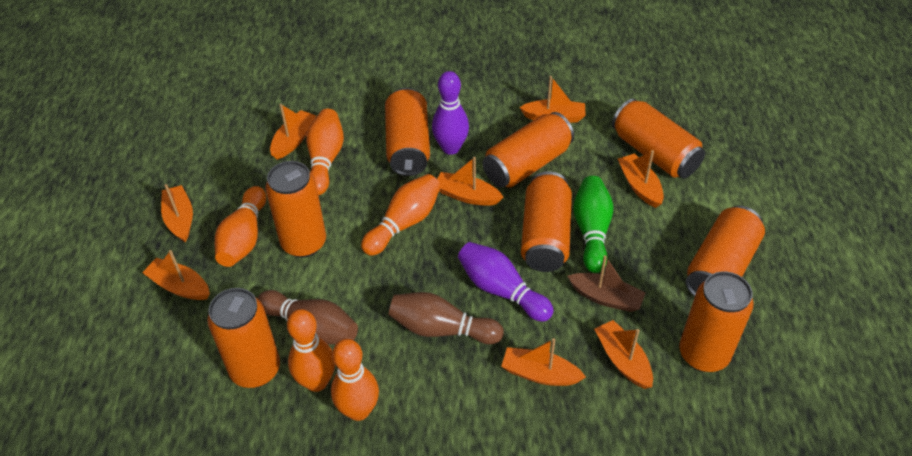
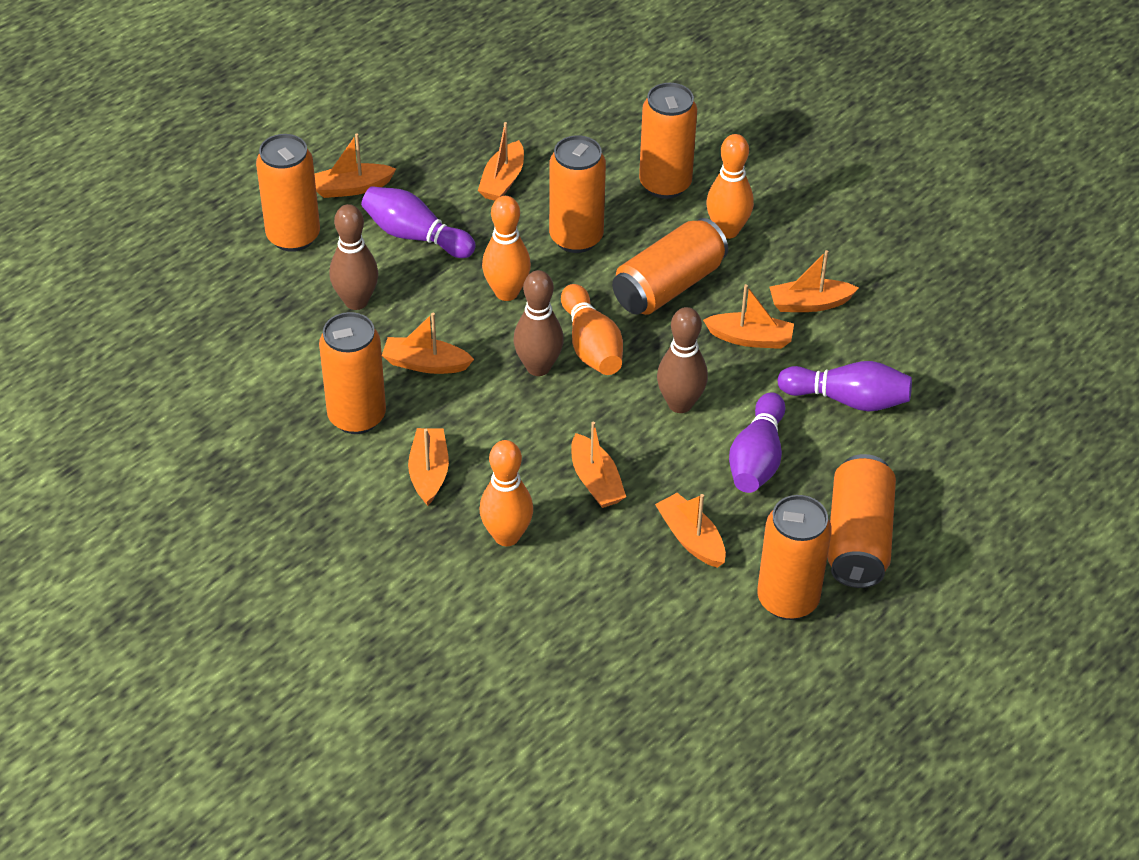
brown boat: 1 -> 0
brown bowling pin: 2 -> 3
green bowling pin: 1 -> 0
orange bowling pin: 5 -> 4
orange can: 8 -> 7
purple bowling pin: 2 -> 3

